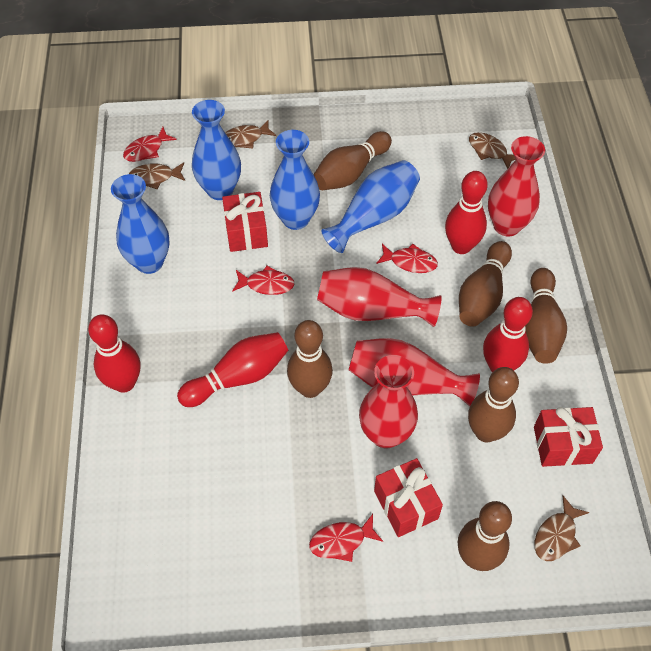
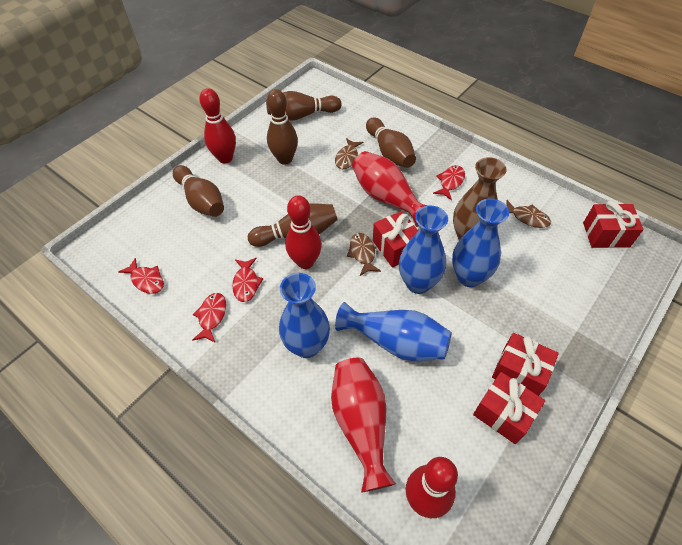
brown bowling pin: 6 -> 5
brown fish: 4 -> 3
brown vase: 0 -> 1
red bowling pin: 4 -> 3
red gift: 3 -> 4
red vase: 4 -> 2

